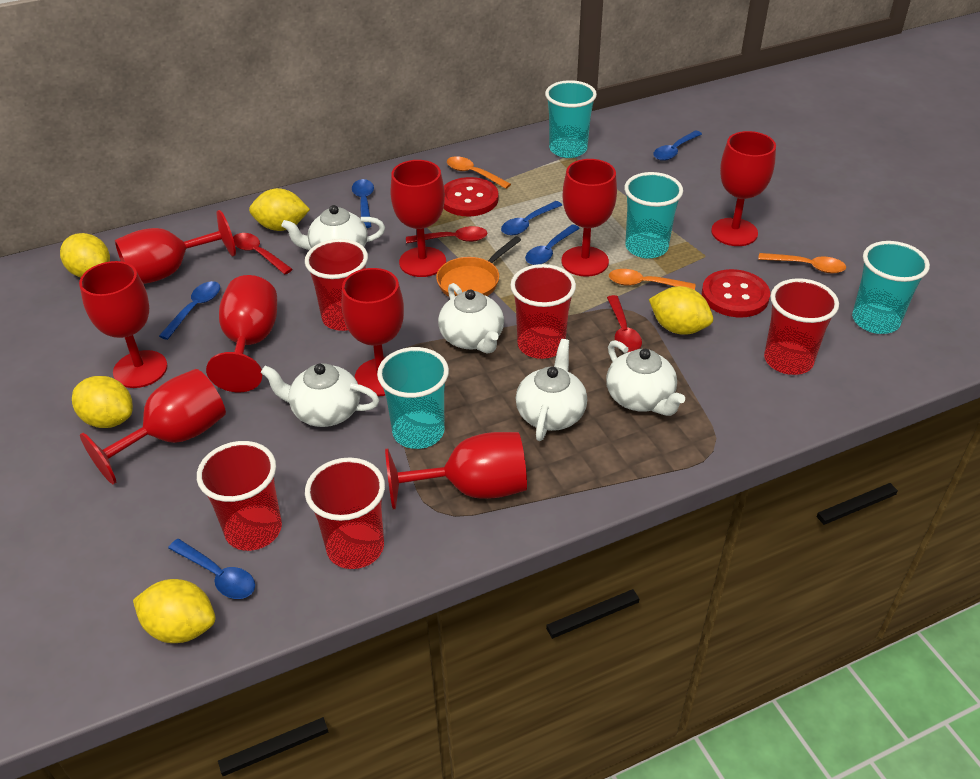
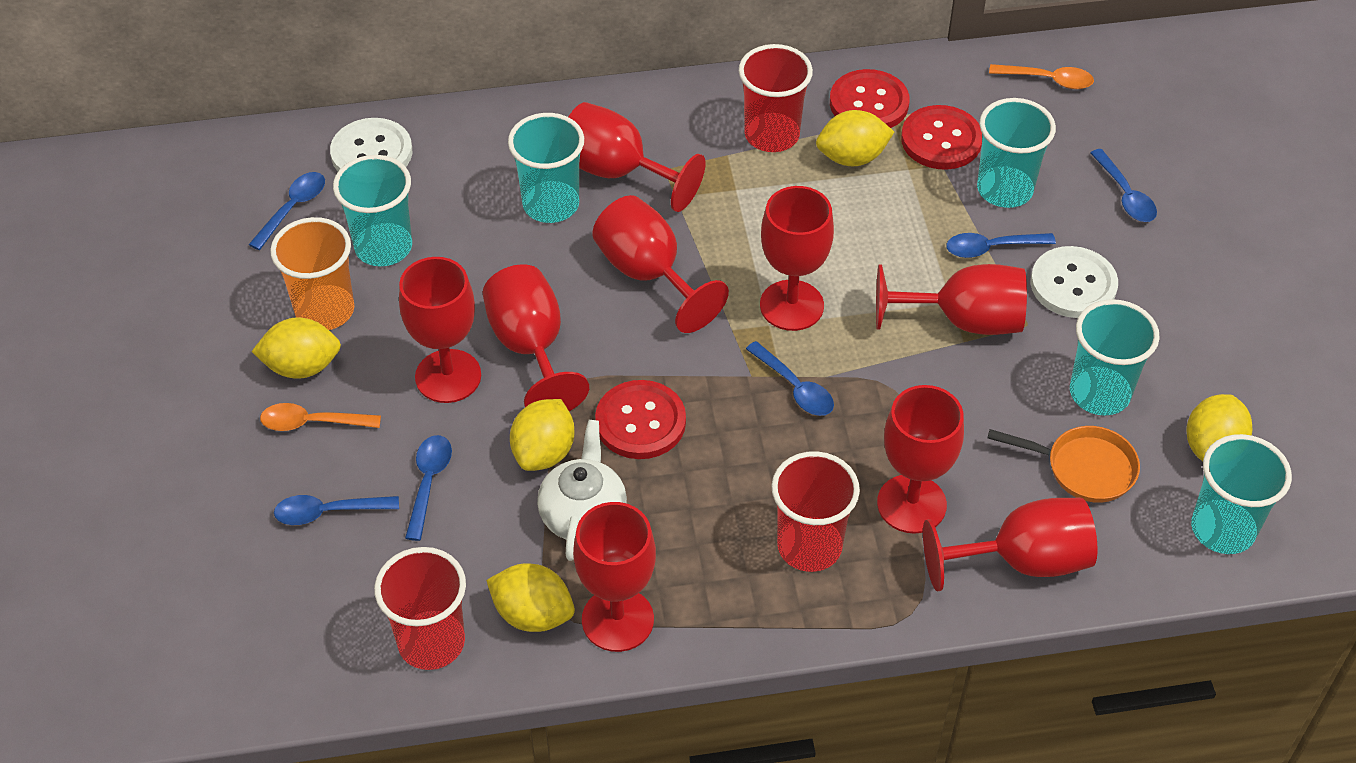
orange cup: 0 -> 1
orange spoon: 3 -> 2
red button: 2 -> 3
red cup: 5 -> 3
red spoon: 3 -> 0
turquoise cup: 4 -> 5
white button: 0 -> 2
white teapot: 5 -> 1

